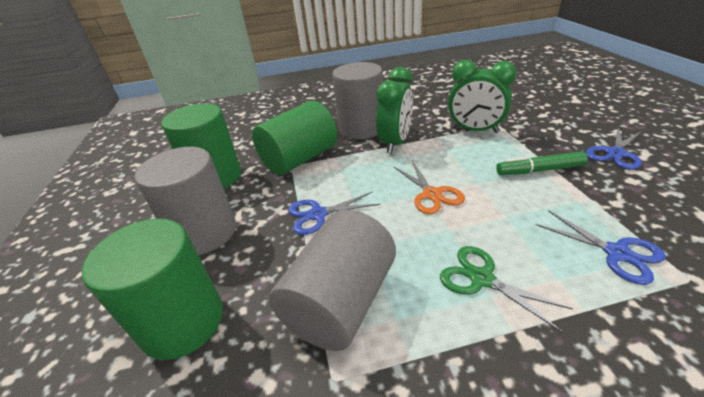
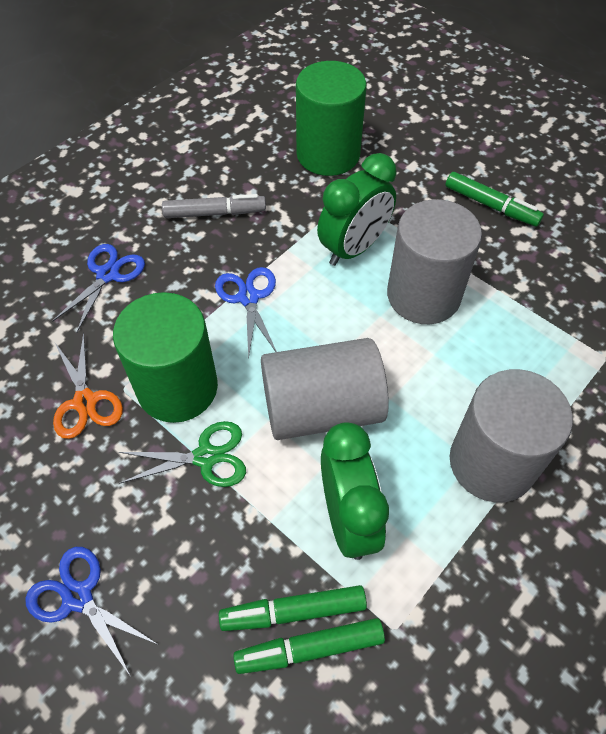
green cylinder: 3 -> 2
green marker: 1 -> 3
grey marker: 0 -> 1

